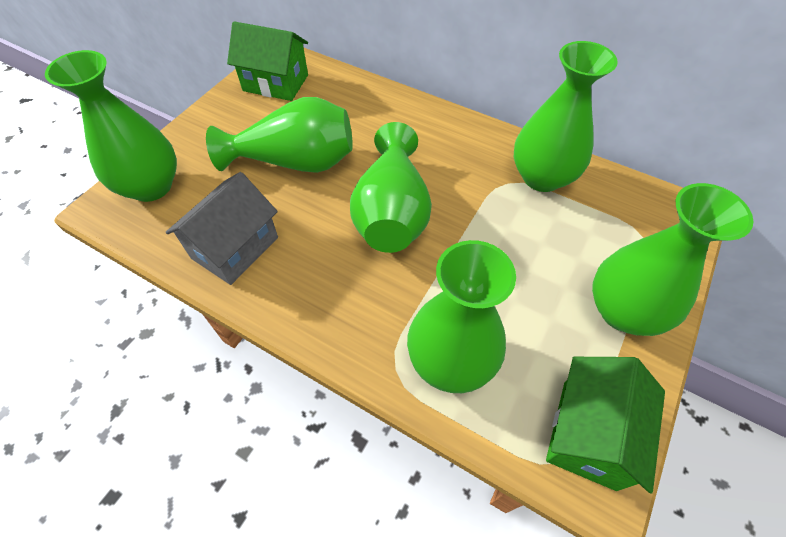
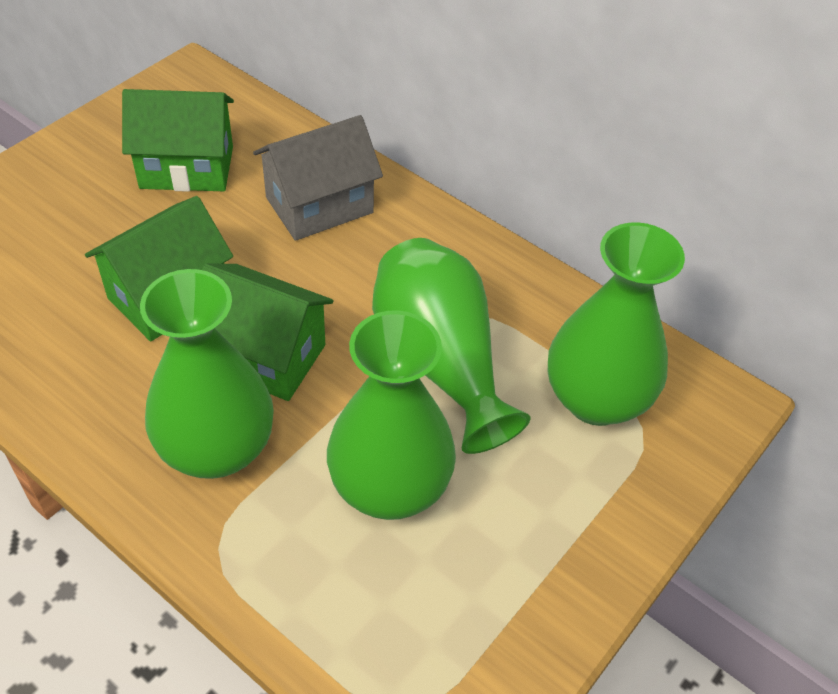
green house: 2 -> 3
green vase: 6 -> 4

